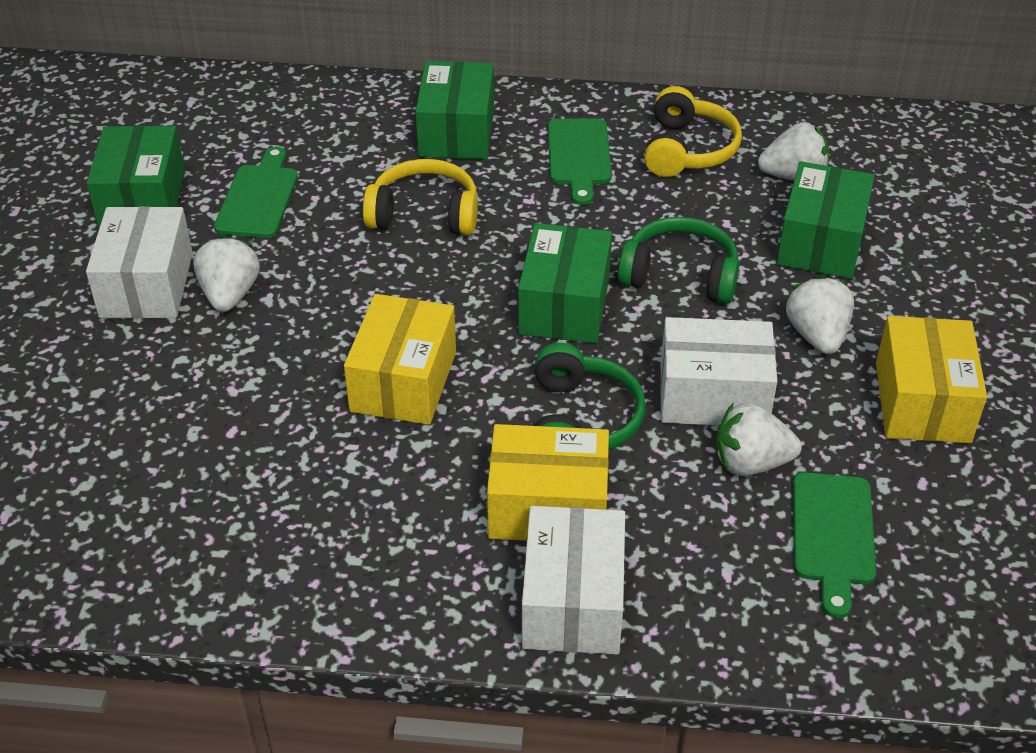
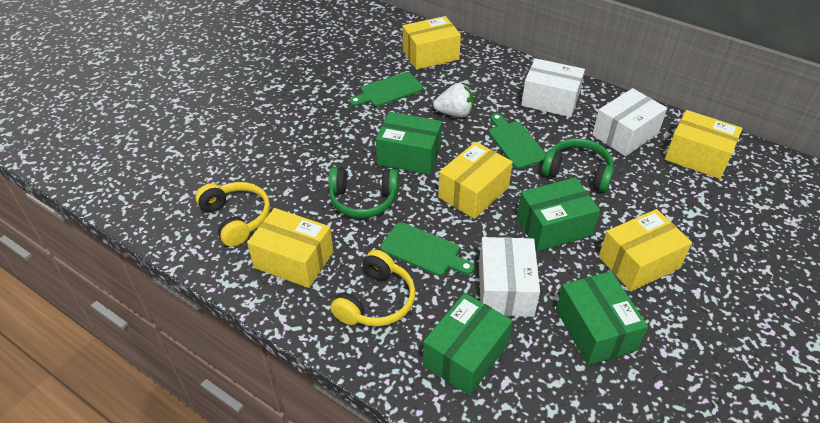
white strawberry: 4 -> 1
yellow box: 3 -> 5

